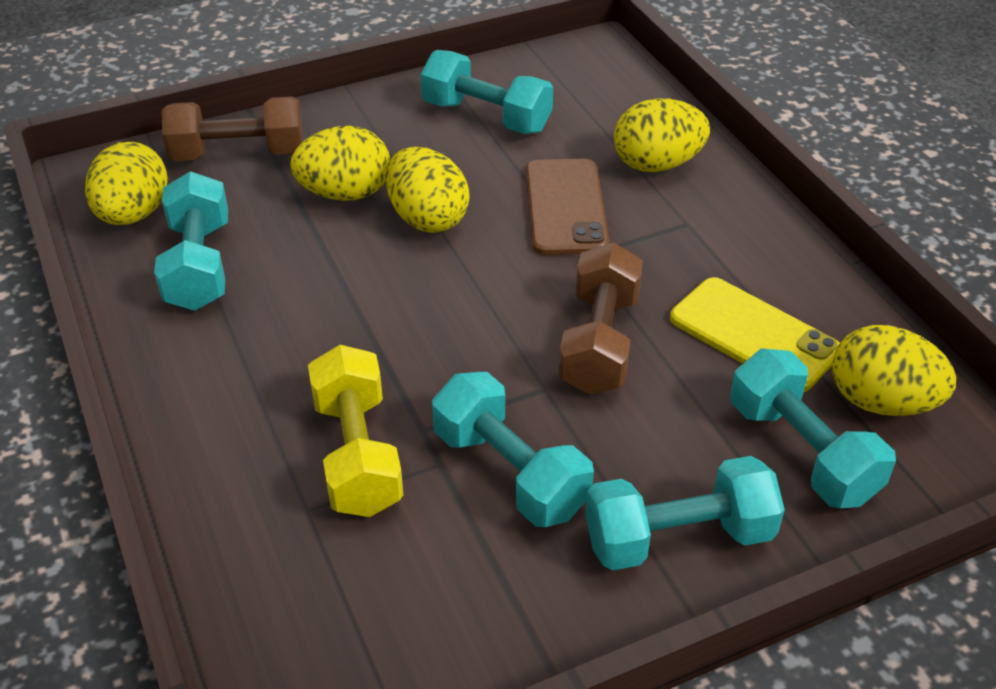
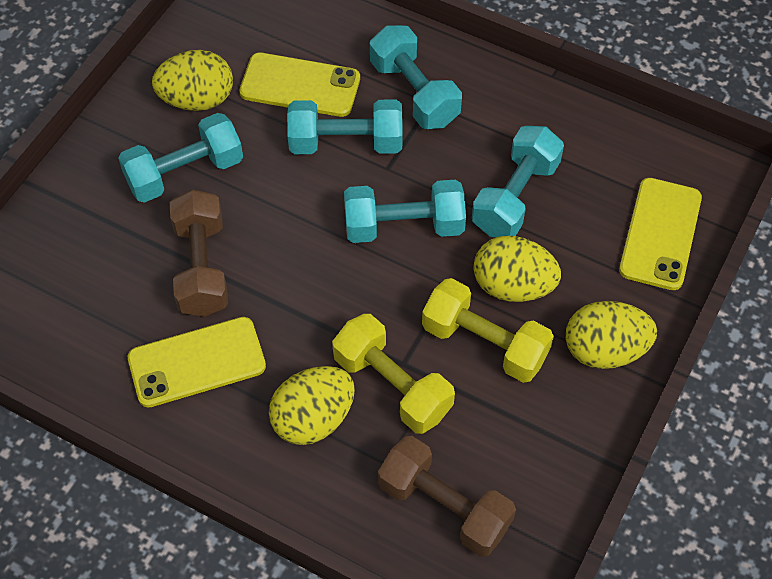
brown phone: 1 -> 0
yellow dumbbell: 1 -> 2
yellow egg: 5 -> 4
yellow phone: 1 -> 3

